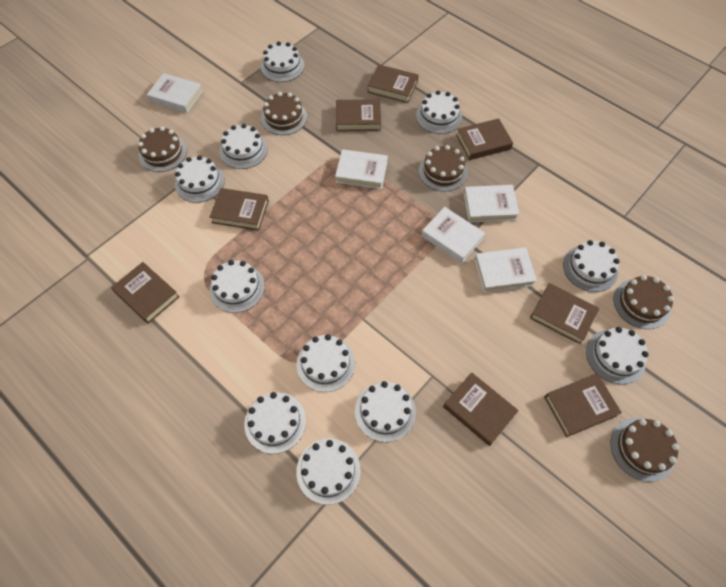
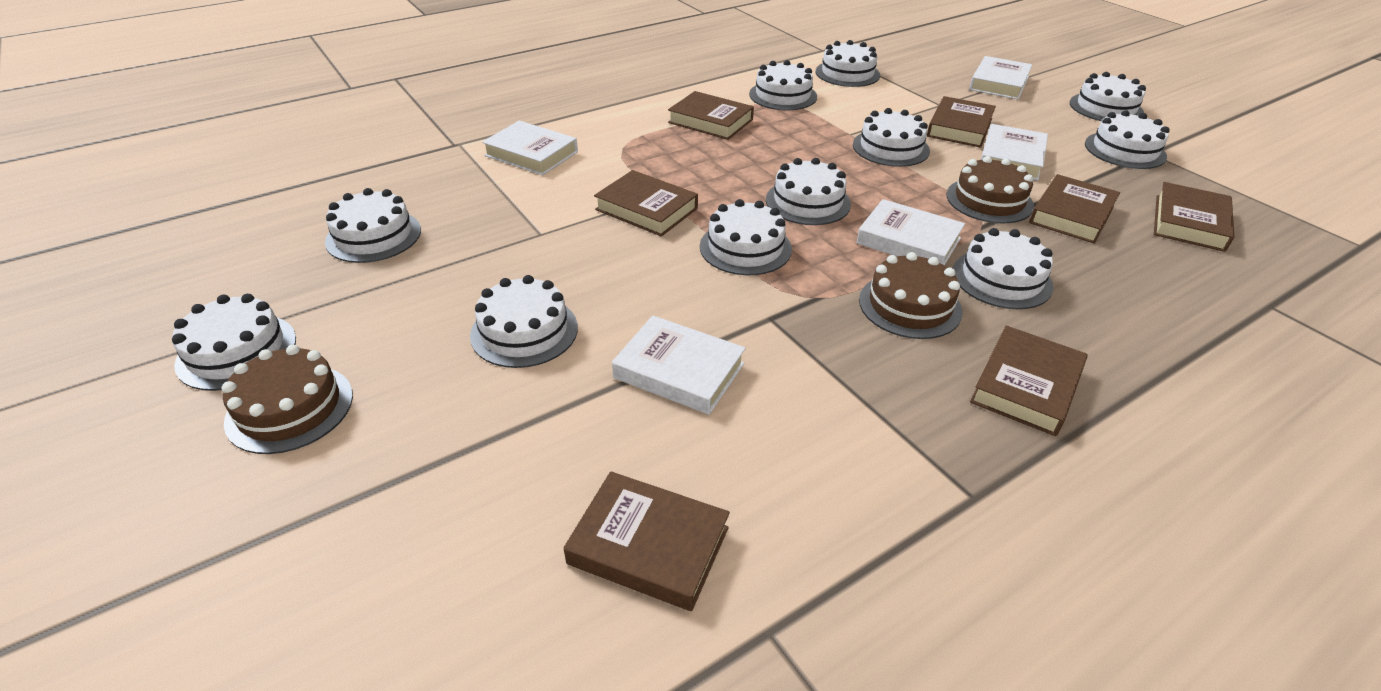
brown book: 8 -> 7
brown cake: 5 -> 3

